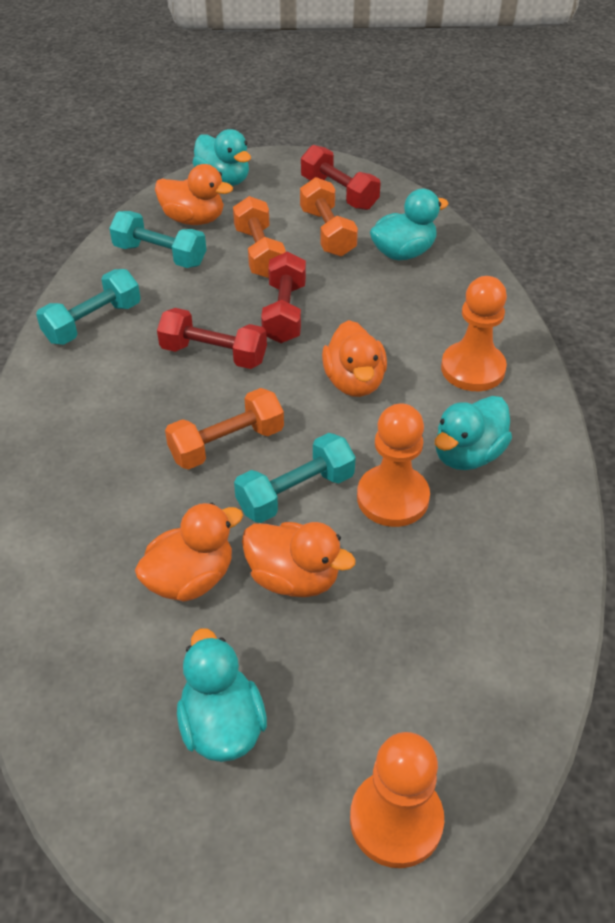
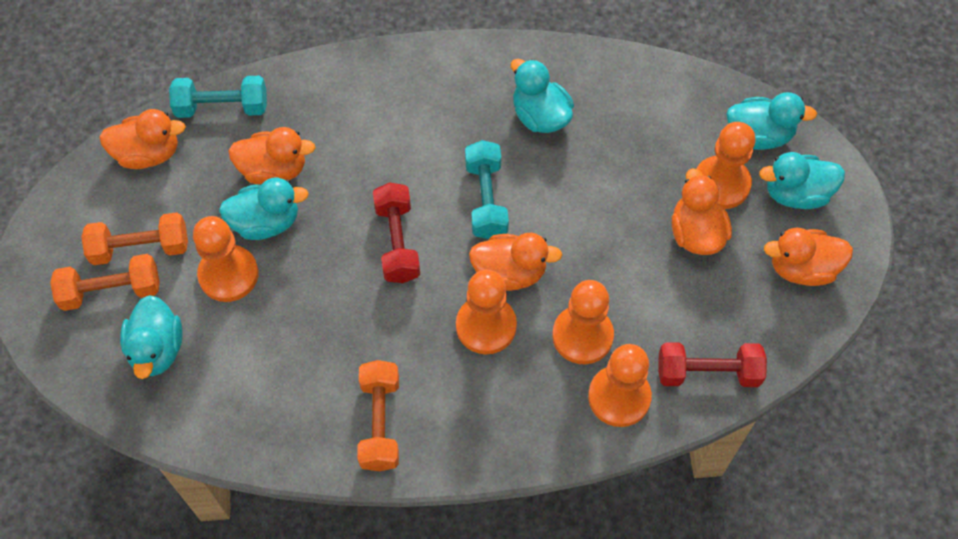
orange duck: 4 -> 5
orange pawn: 3 -> 5
red dumbbell: 3 -> 2
turquoise duck: 4 -> 5
turquoise dumbbell: 3 -> 2

